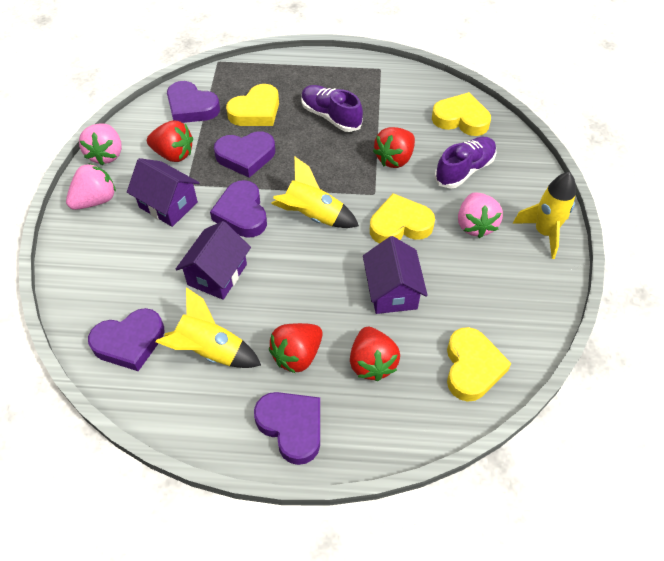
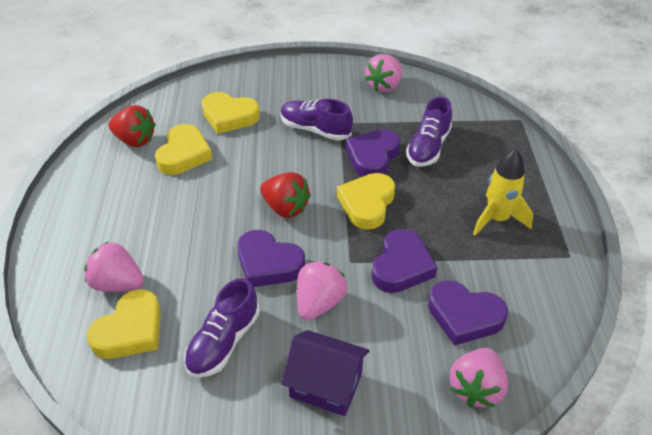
pink strawberry: 3 -> 4
purple heart: 5 -> 4
purple house: 3 -> 1
purple shoe: 2 -> 3
red strawberry: 4 -> 2
yellow rocket: 3 -> 1

